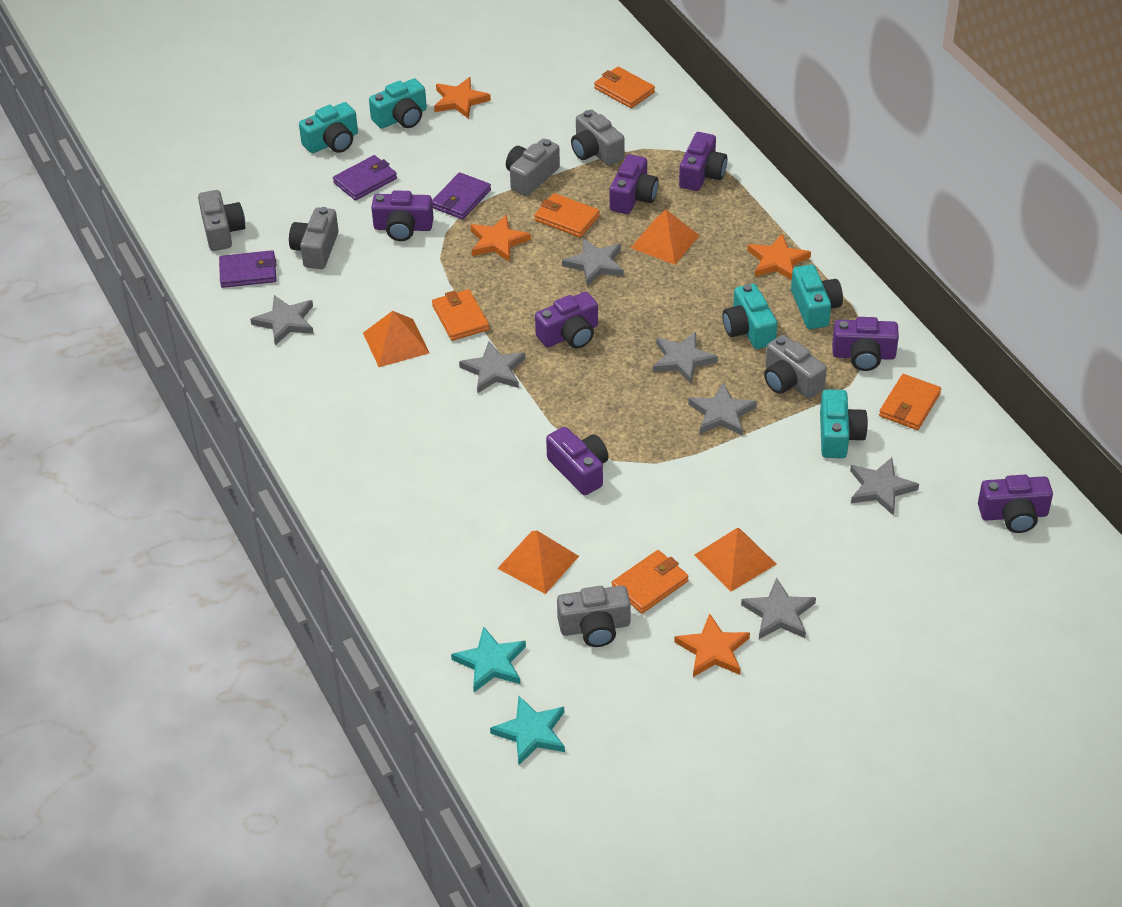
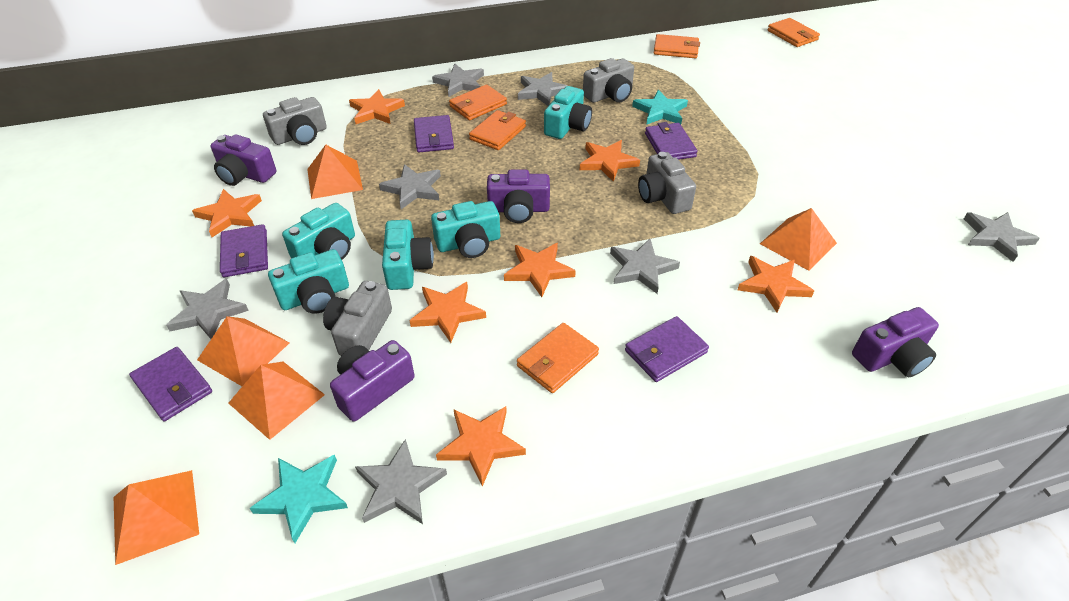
grey camera: 6 -> 4
orange pyramid: 4 -> 5
orange star: 4 -> 7
purple camera: 7 -> 4
purple wallet: 3 -> 5

